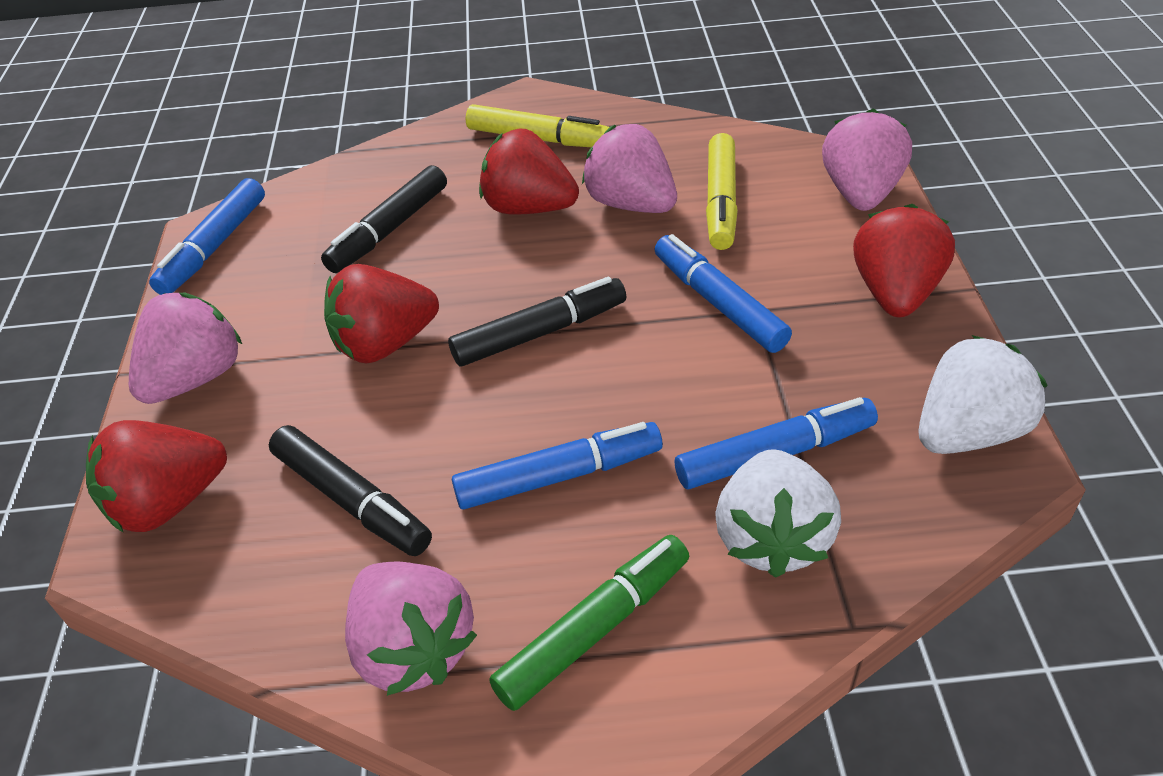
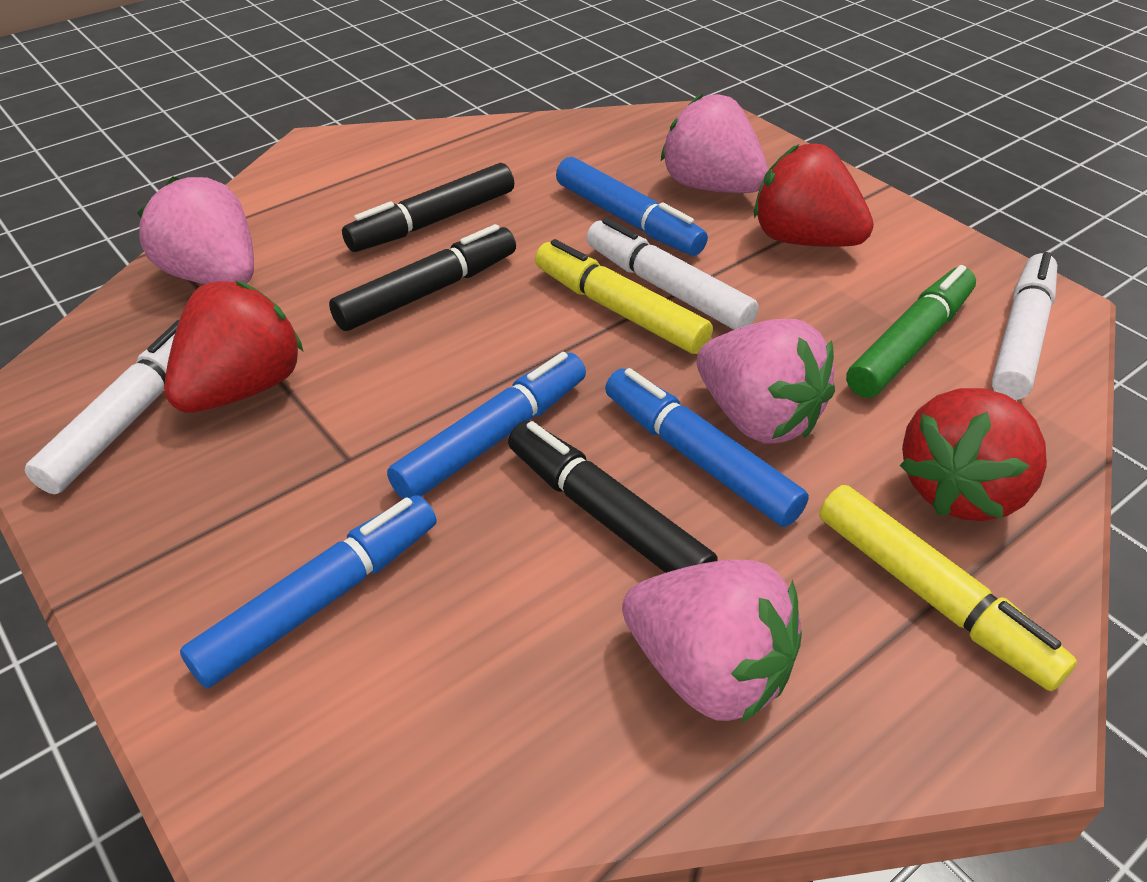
red strawberry: 4 -> 3
white marker: 0 -> 3
white strawberry: 2 -> 0

